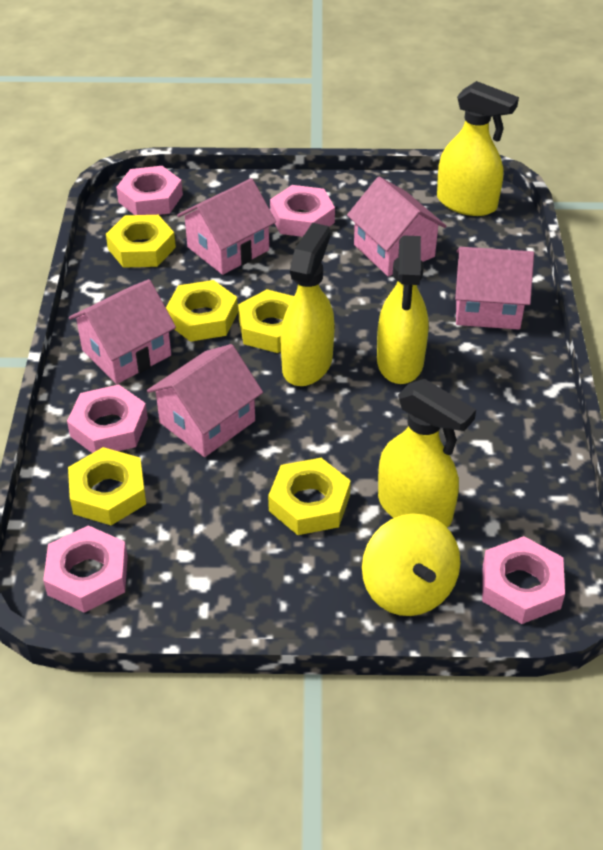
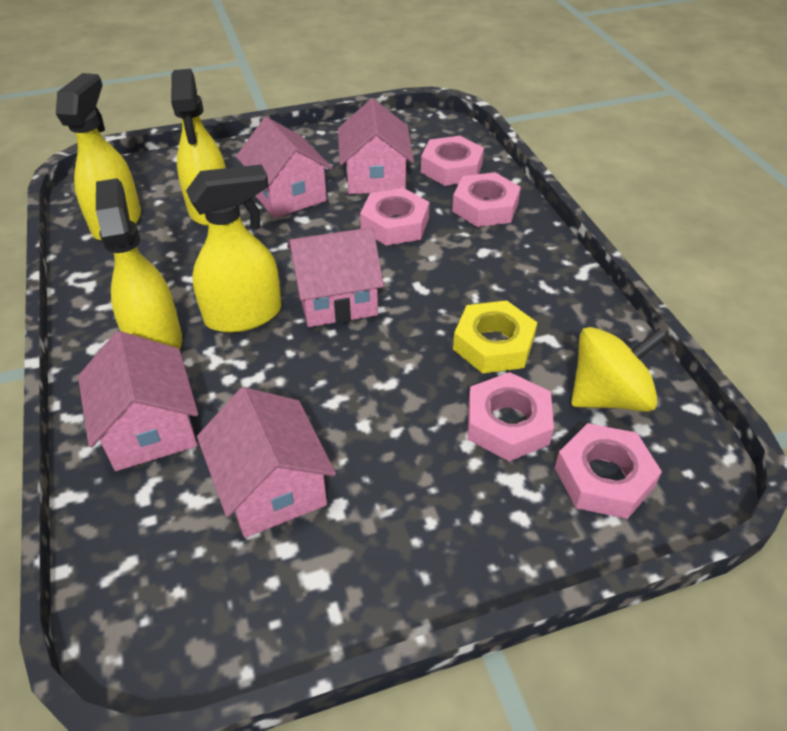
yellow nut: 5 -> 1

